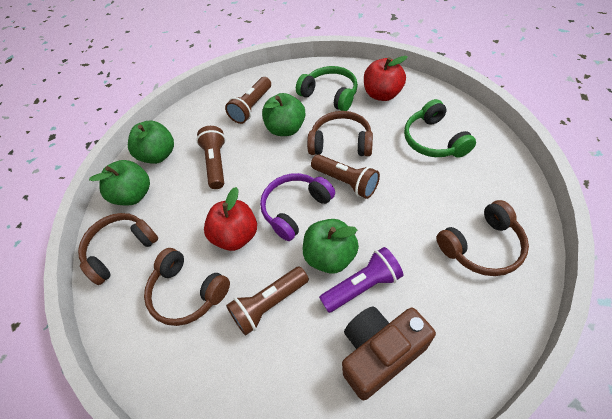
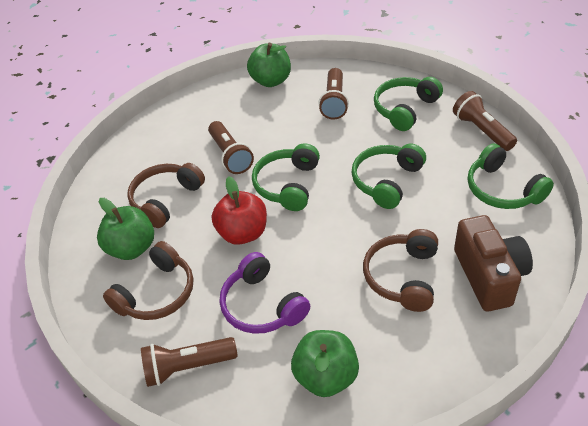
brown headphones: 4 -> 3
green apple: 4 -> 3
green headphones: 2 -> 4
purple flashlight: 1 -> 0
red apple: 2 -> 1

